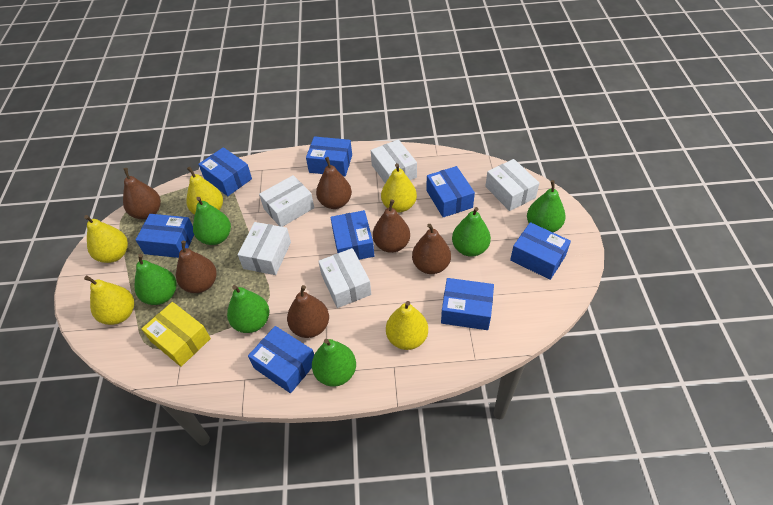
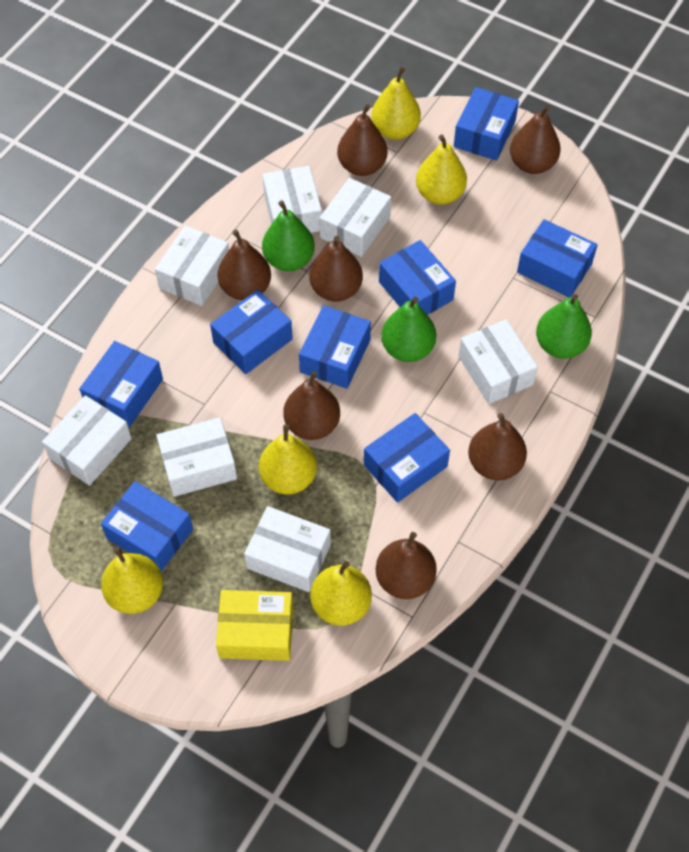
brown pear: 6 -> 7
green pear: 6 -> 3
white box: 5 -> 7

